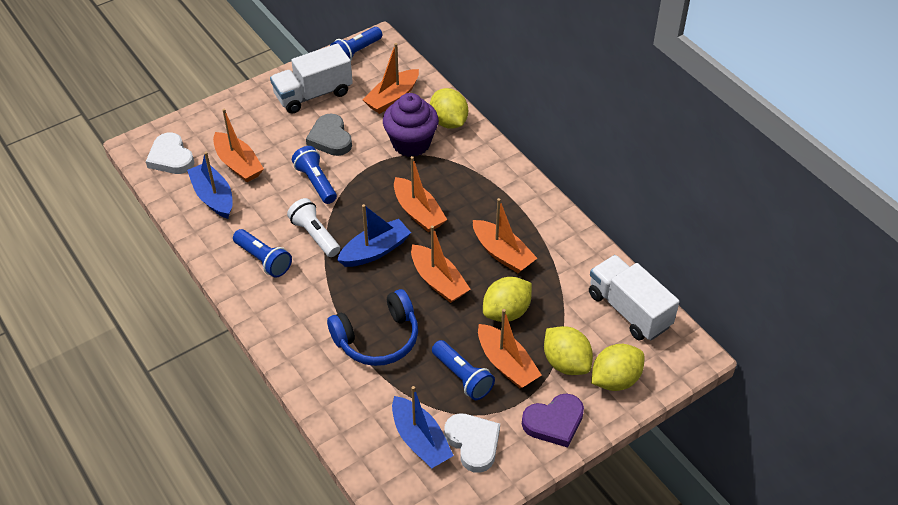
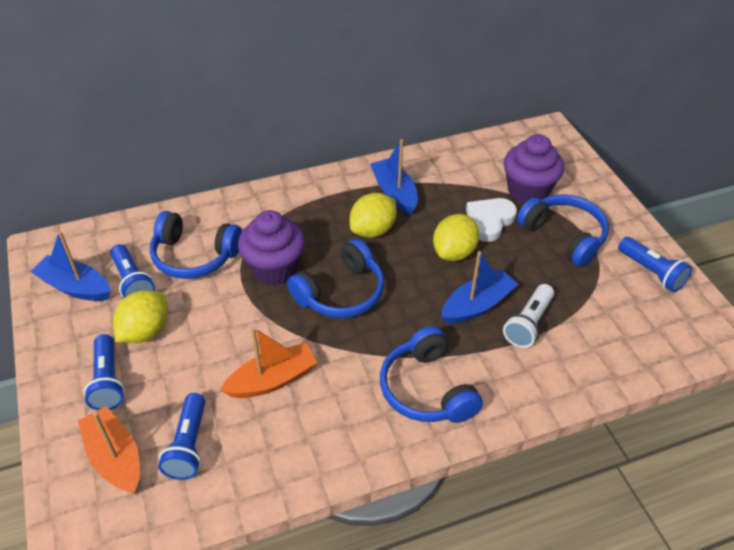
blue headphones: 1 -> 4
grey heart: 1 -> 0
orange boat: 6 -> 2
purple cupcake: 1 -> 2
purple heart: 1 -> 0
white heart: 2 -> 1
white truck: 2 -> 0
yellow lemon: 4 -> 3

